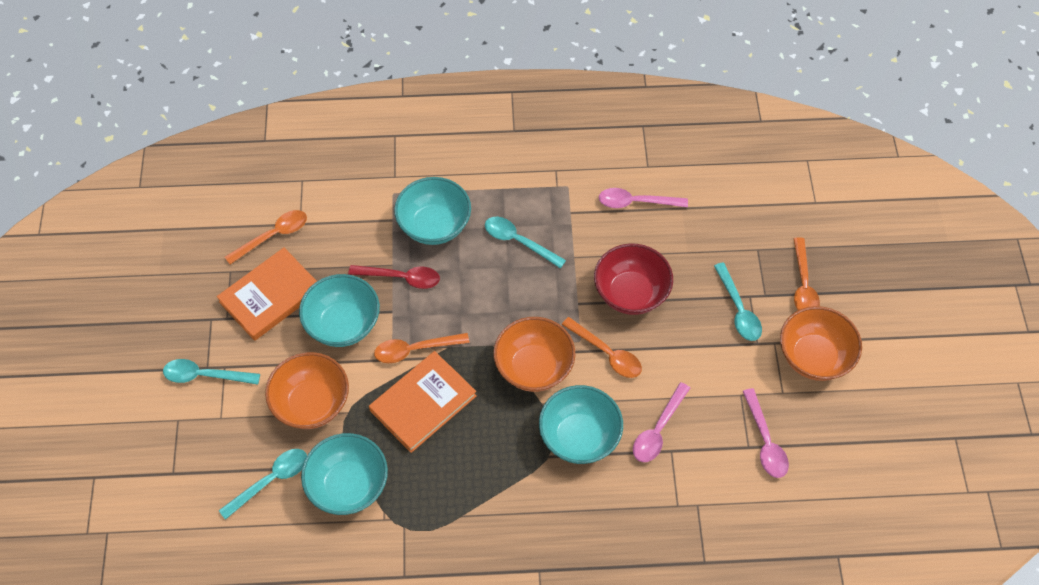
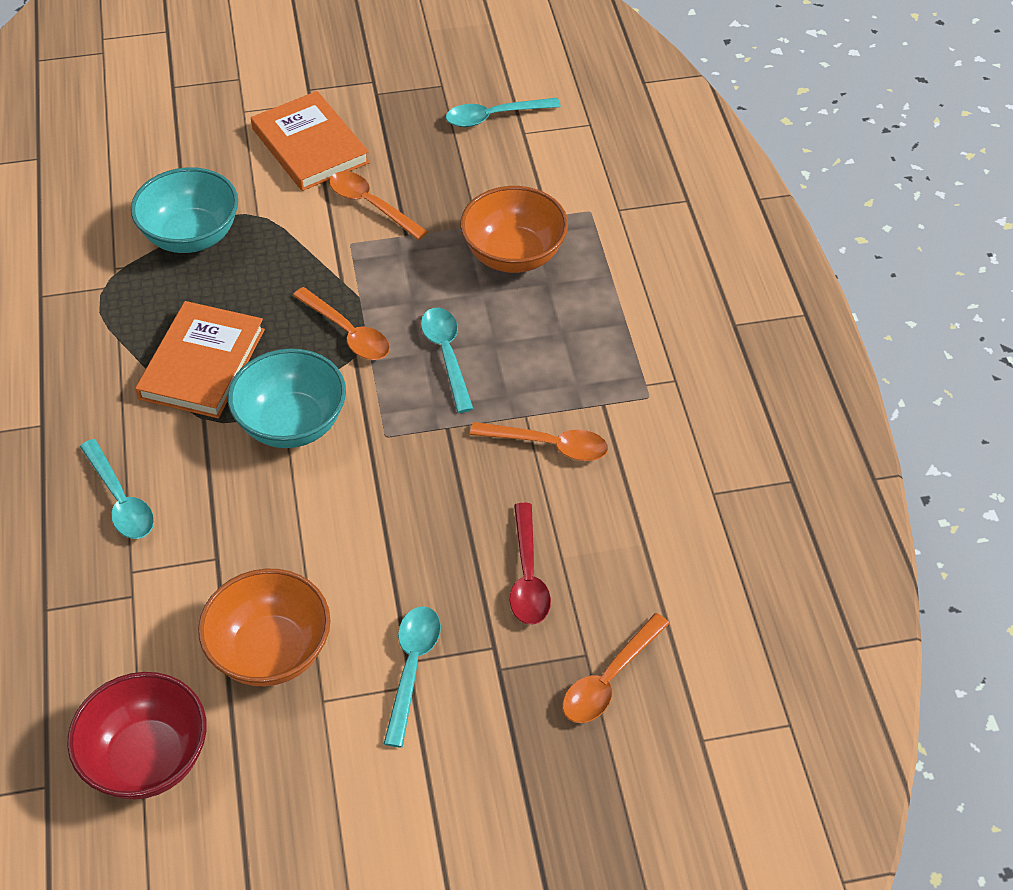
orange bowl: 3 -> 2
pink spoon: 3 -> 0
turquoise bowl: 4 -> 2

